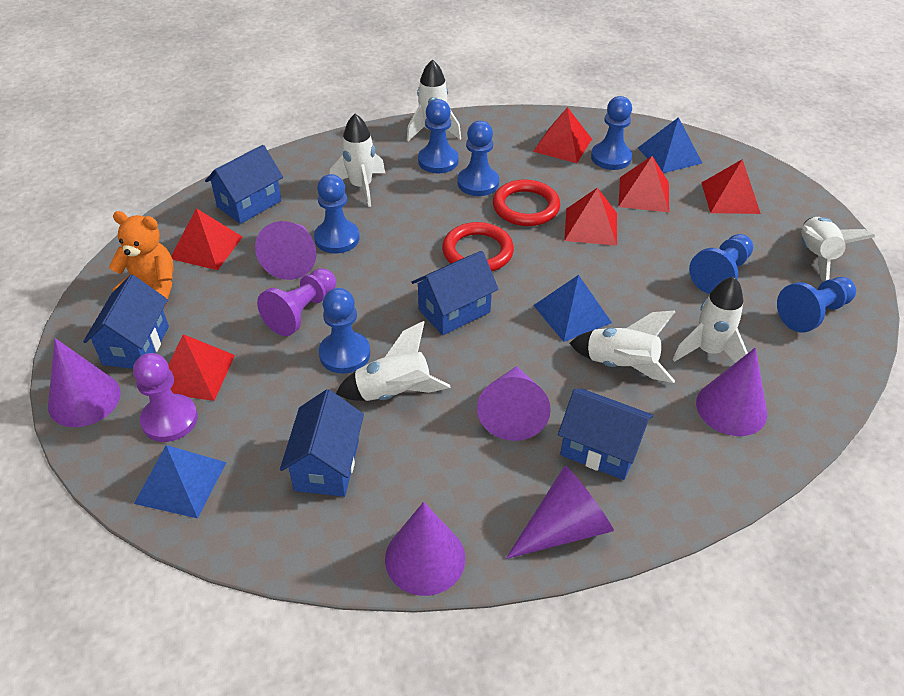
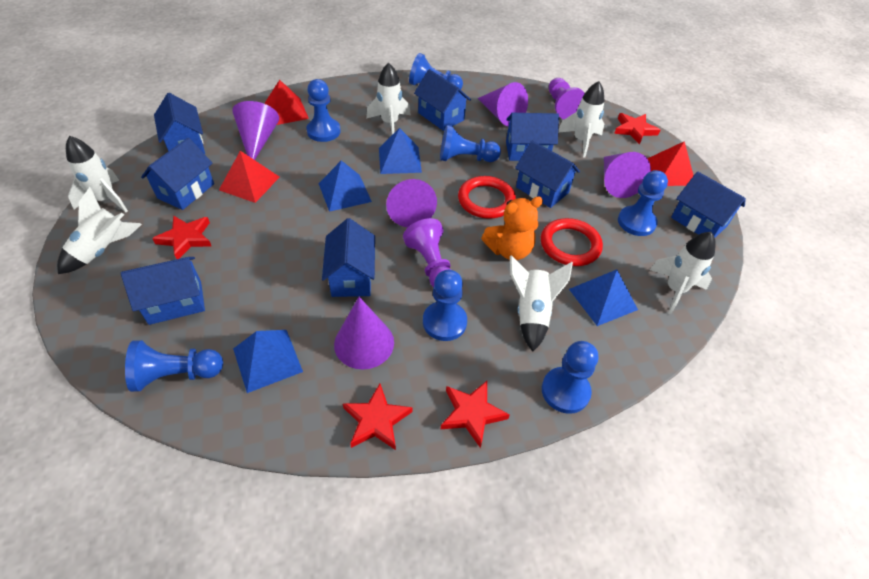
blue house: 5 -> 8
blue pyramid: 3 -> 4
purple cone: 6 -> 5
red pyramid: 6 -> 3
red star: 0 -> 4

